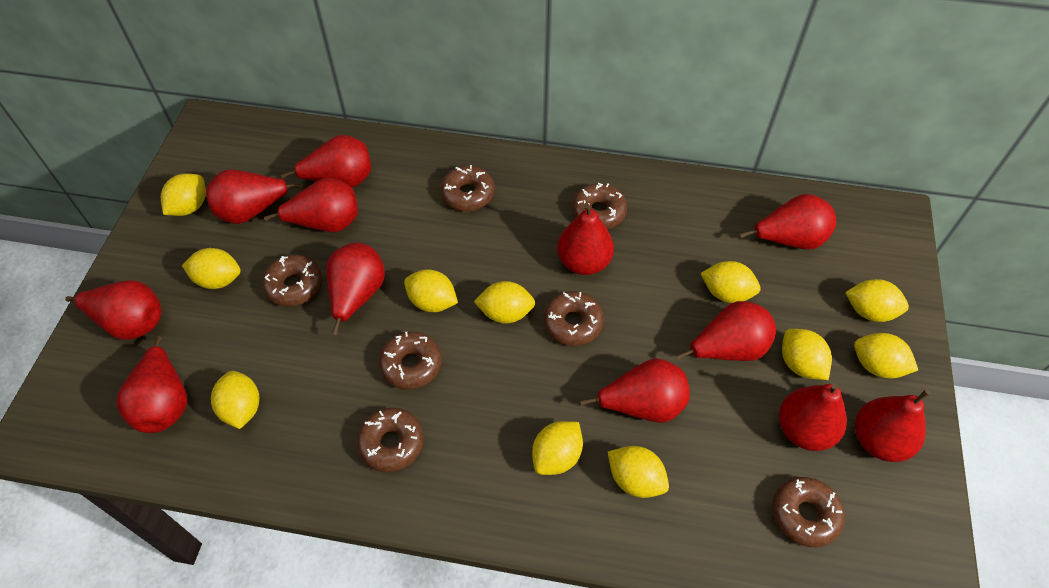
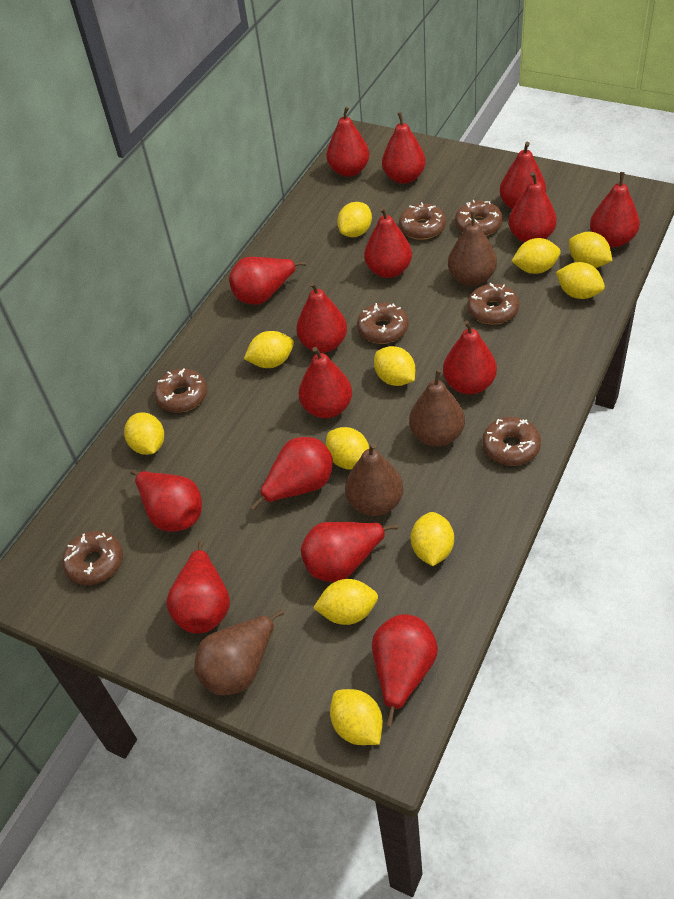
brown pear: 0 -> 4
red pear: 12 -> 15

